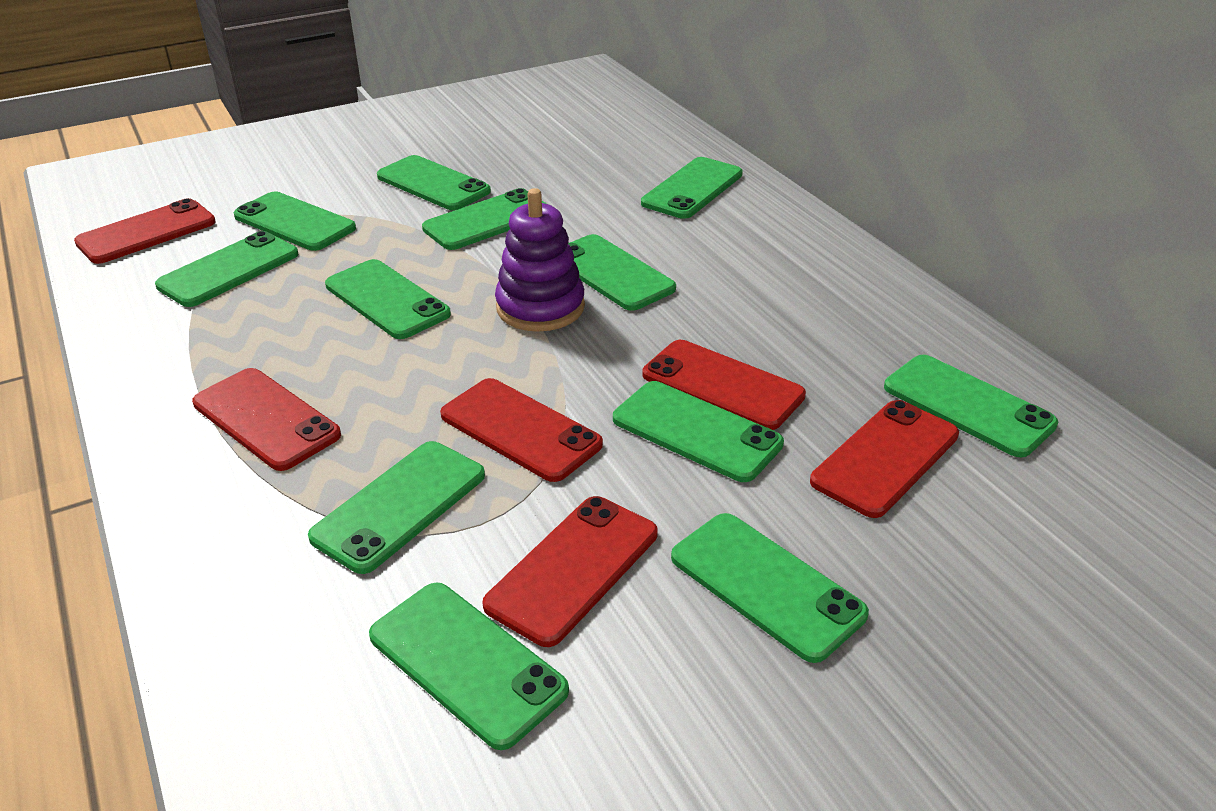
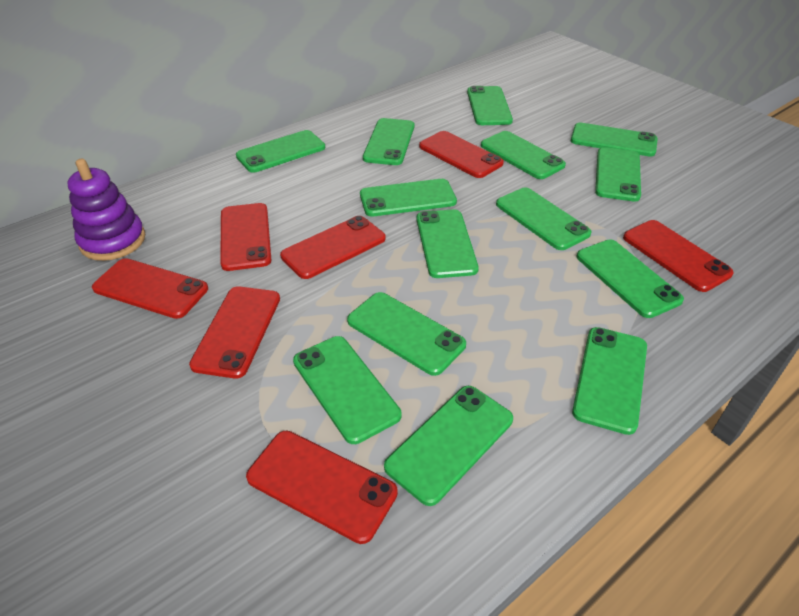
green phone: 12 -> 14
red phone: 6 -> 7

